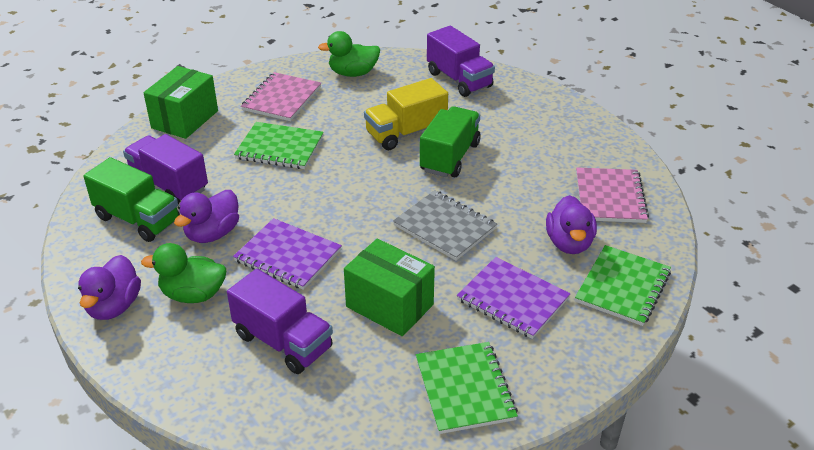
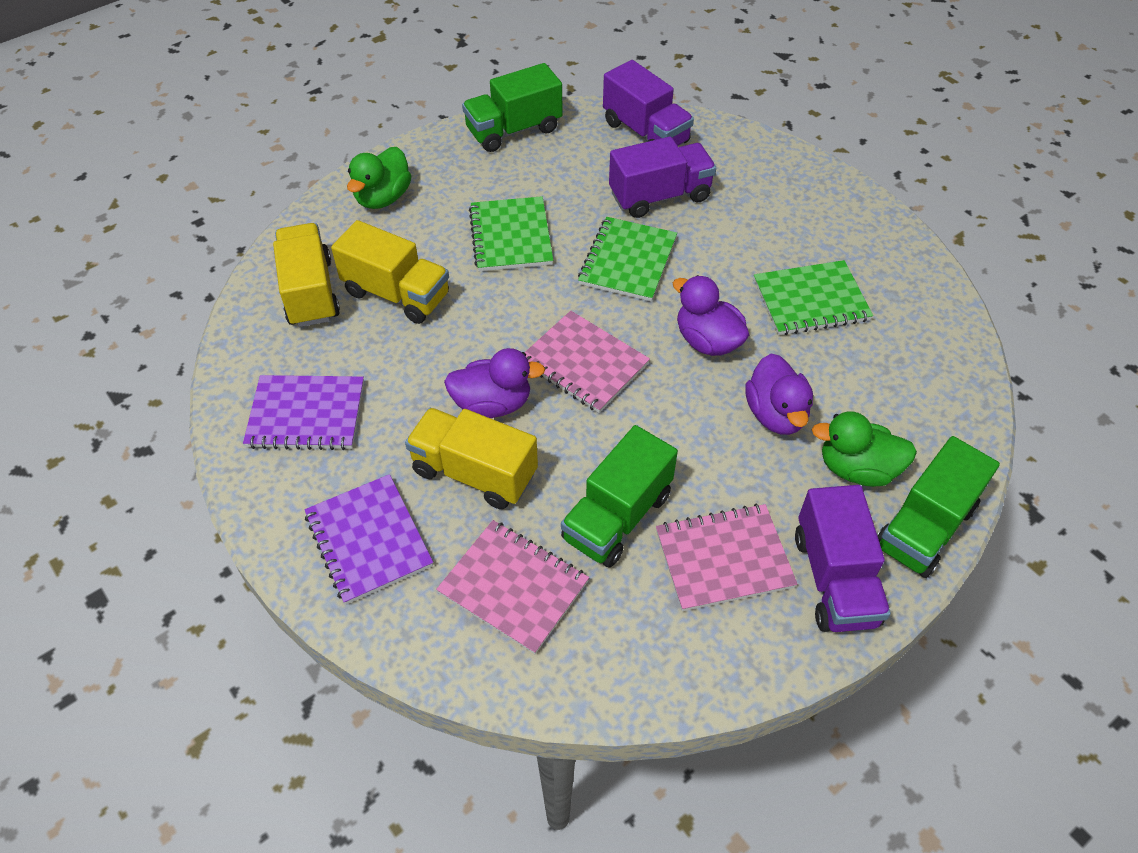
green box: 2 -> 0
green truck: 2 -> 3
grey notebook: 1 -> 0
pink notebook: 2 -> 3
yellow truck: 1 -> 3

